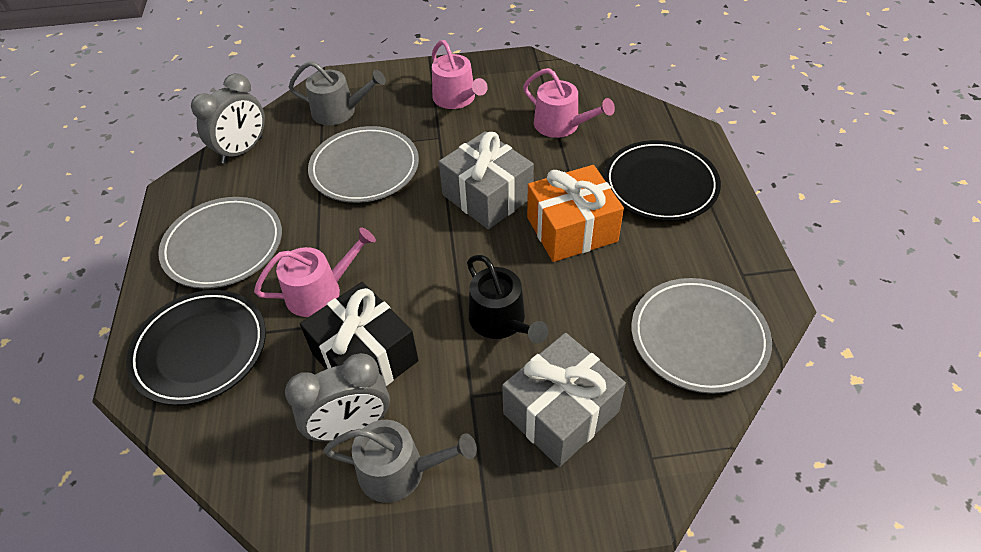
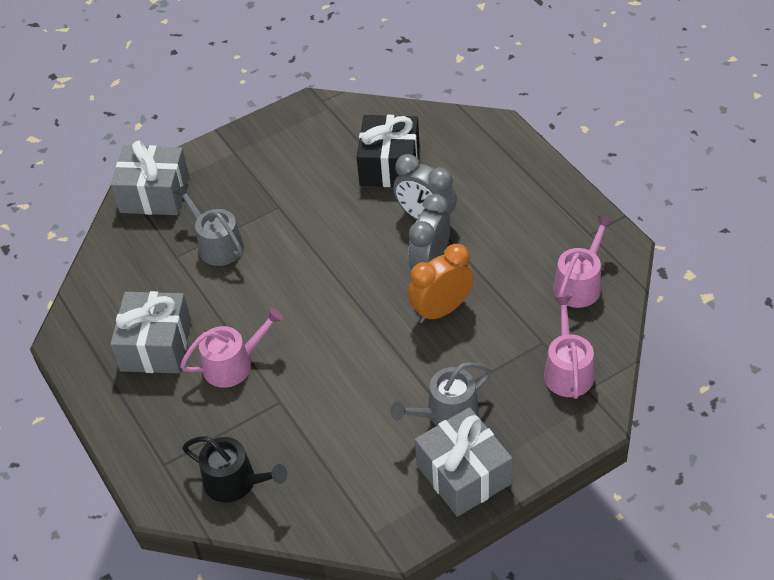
black plate: 2 -> 0
grey gift: 2 -> 3
grey plate: 3 -> 0
orange clock: 0 -> 1
orange gift: 1 -> 0

